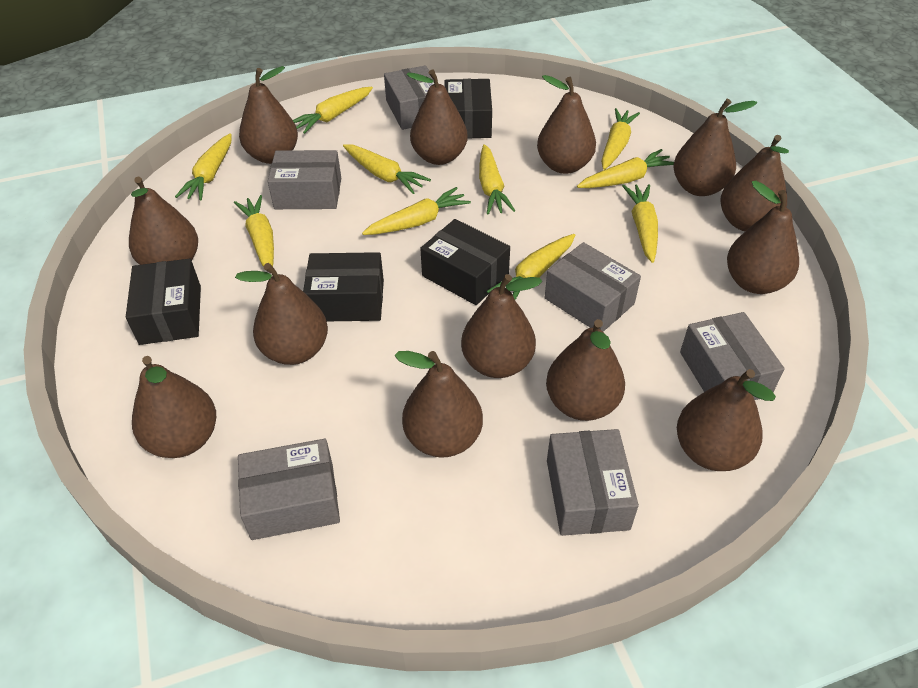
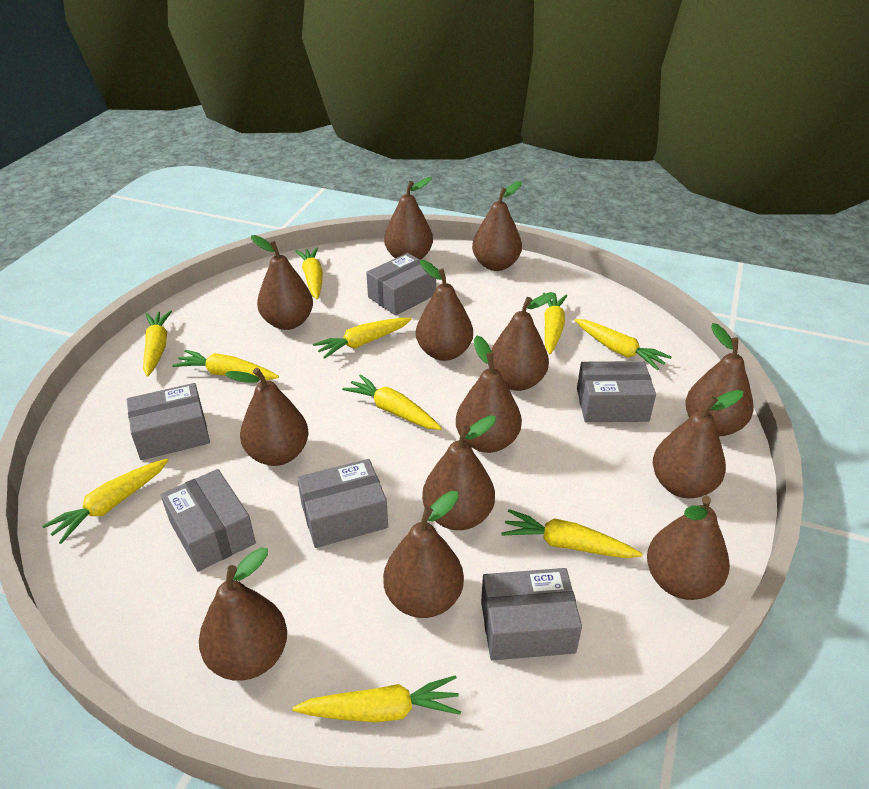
black box: 4 -> 0

